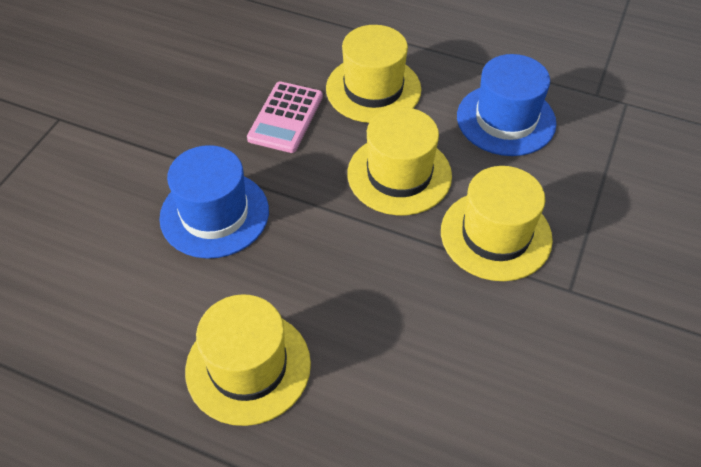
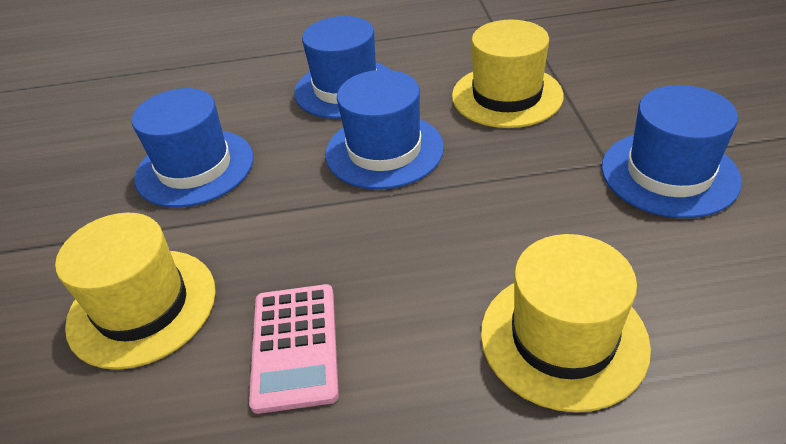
blue hat: 2 -> 4
yellow hat: 4 -> 3

